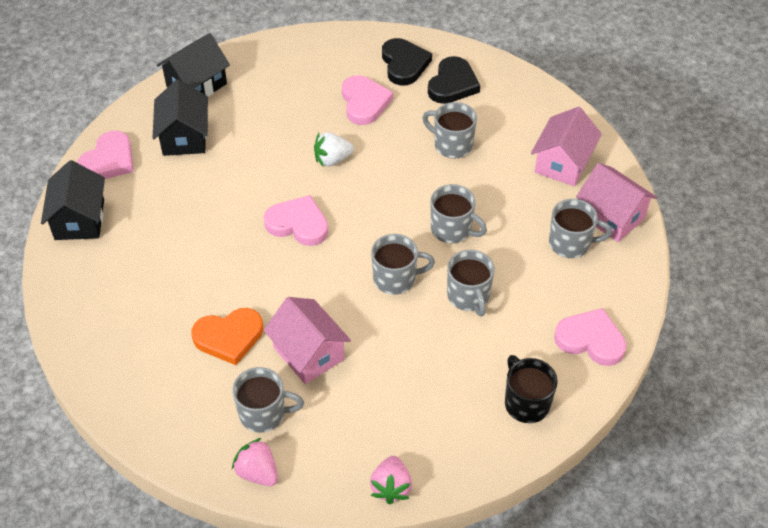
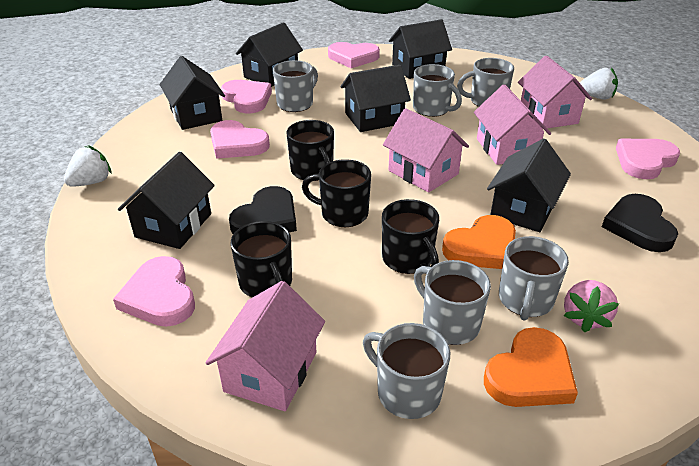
black house: 3 -> 6
black mug: 1 -> 4
orange heart: 1 -> 2
pink heart: 4 -> 5
pink house: 3 -> 4
pink strawberry: 2 -> 1
white strawberry: 1 -> 2

